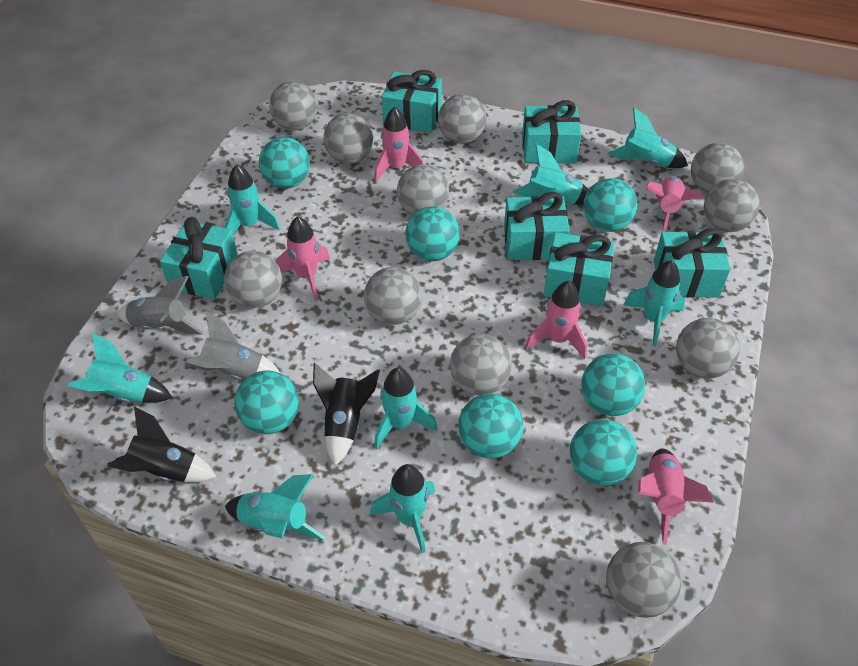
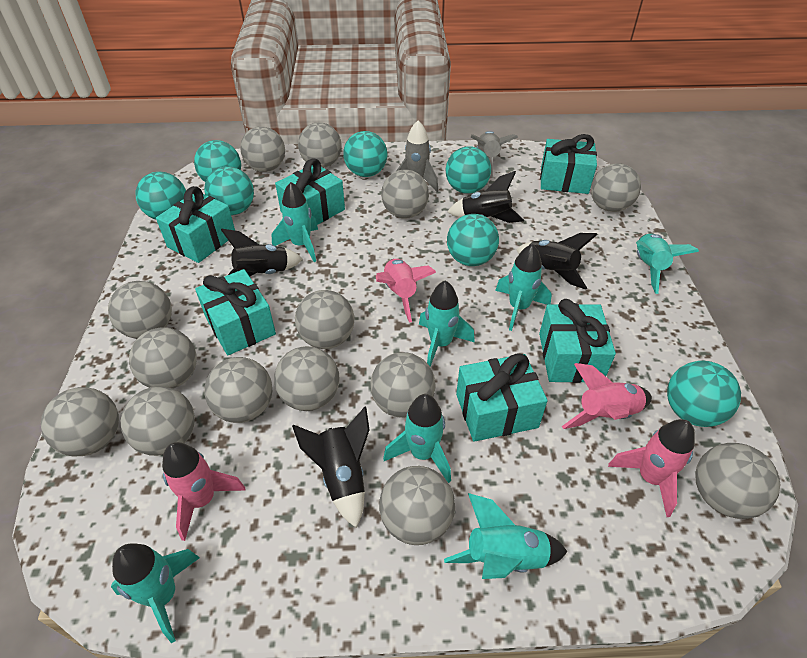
black rocket: 2 -> 4
grey ball: 11 -> 14
pink rocket: 5 -> 4
turquoise rocket: 8 -> 7

